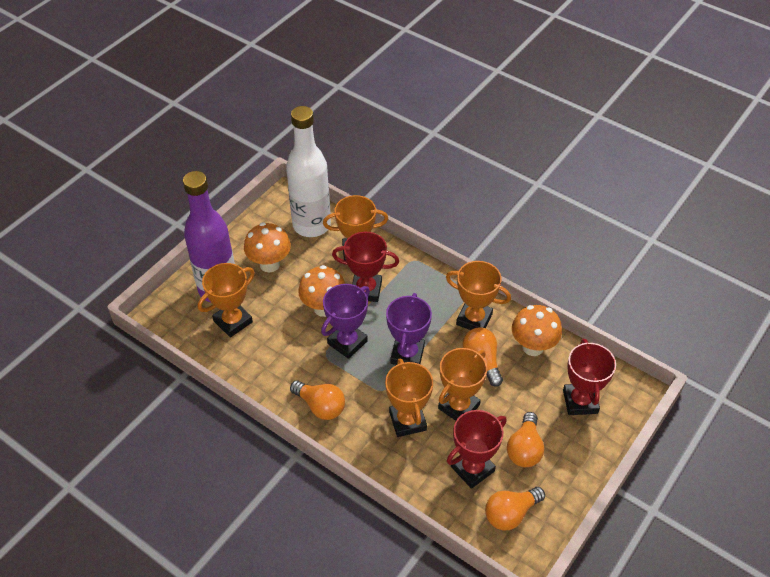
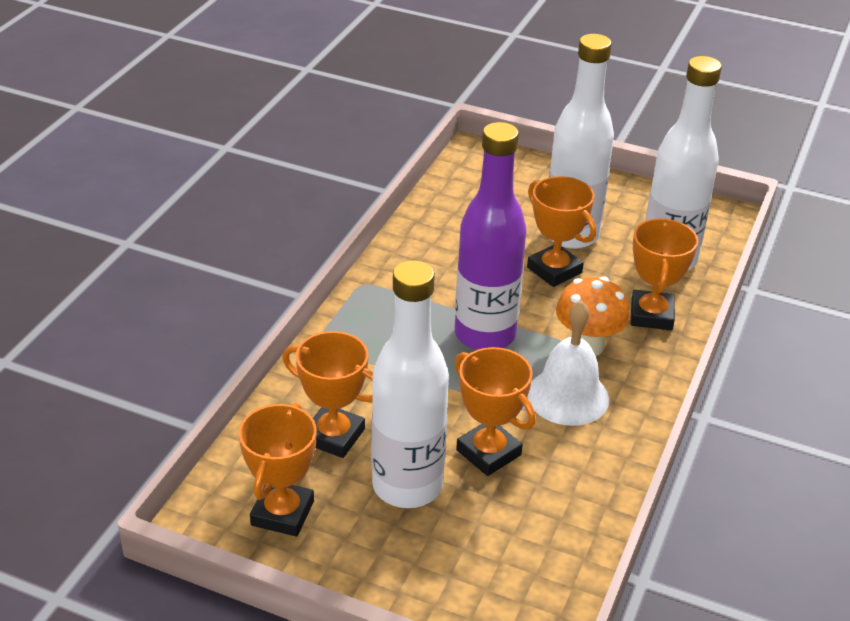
orange light bulb: 4 -> 0
orange mushroom: 3 -> 1
purple trophy: 2 -> 0
red trophy: 3 -> 0
white bell: 0 -> 1
white bottle: 1 -> 3

